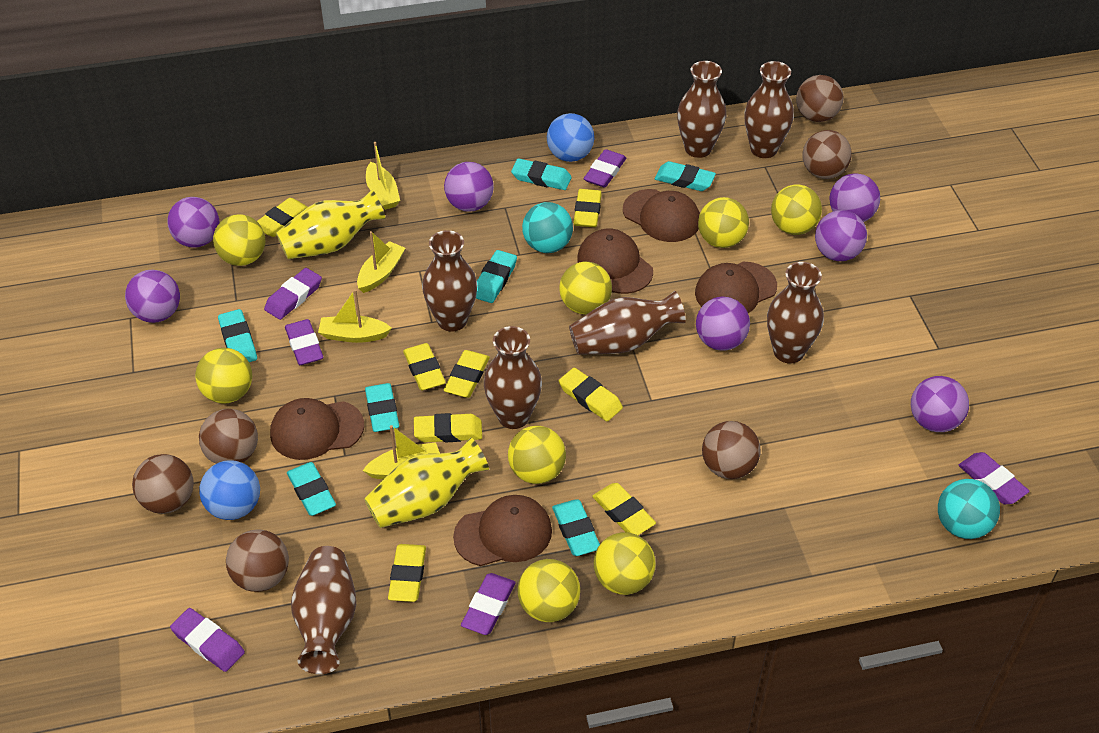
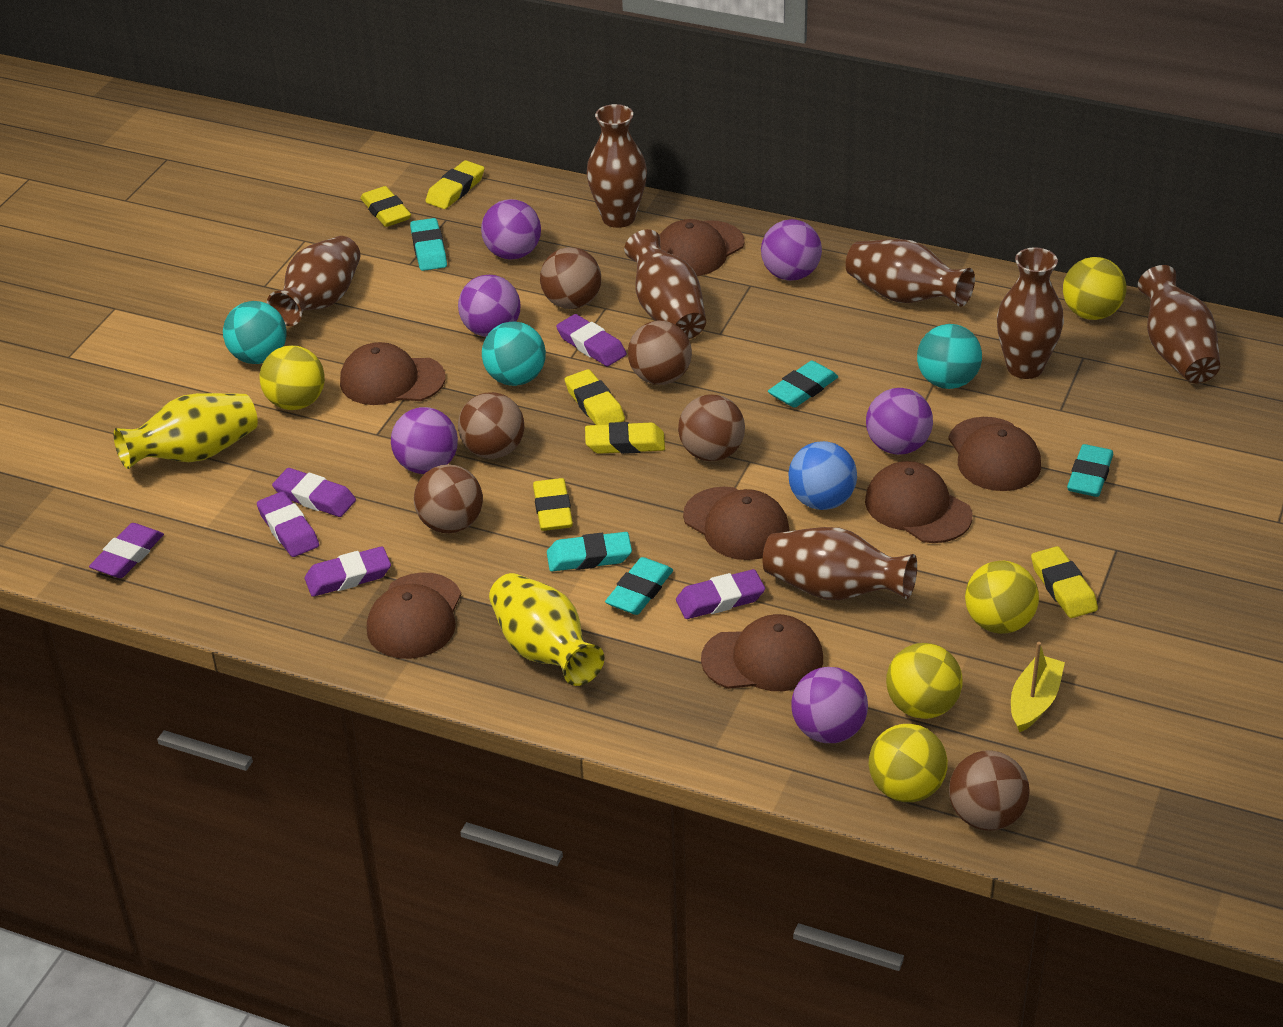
blue ball: 2 -> 1
brown cap: 5 -> 7
purple ball: 7 -> 6
turquoise ball: 2 -> 3
turquoise eraser: 7 -> 5
yellow ball: 8 -> 5
yellow boat: 4 -> 1
yellow eraser: 8 -> 6

